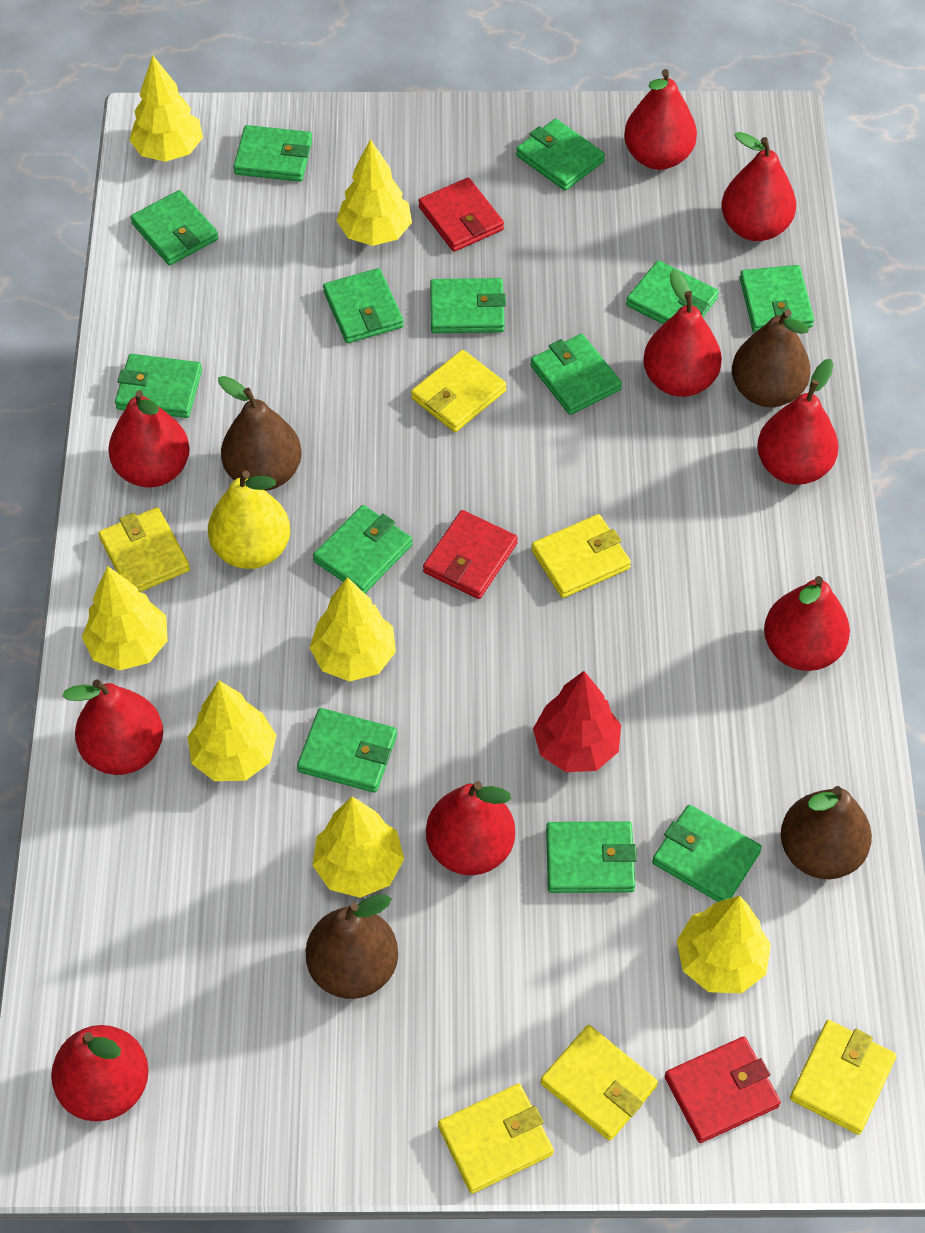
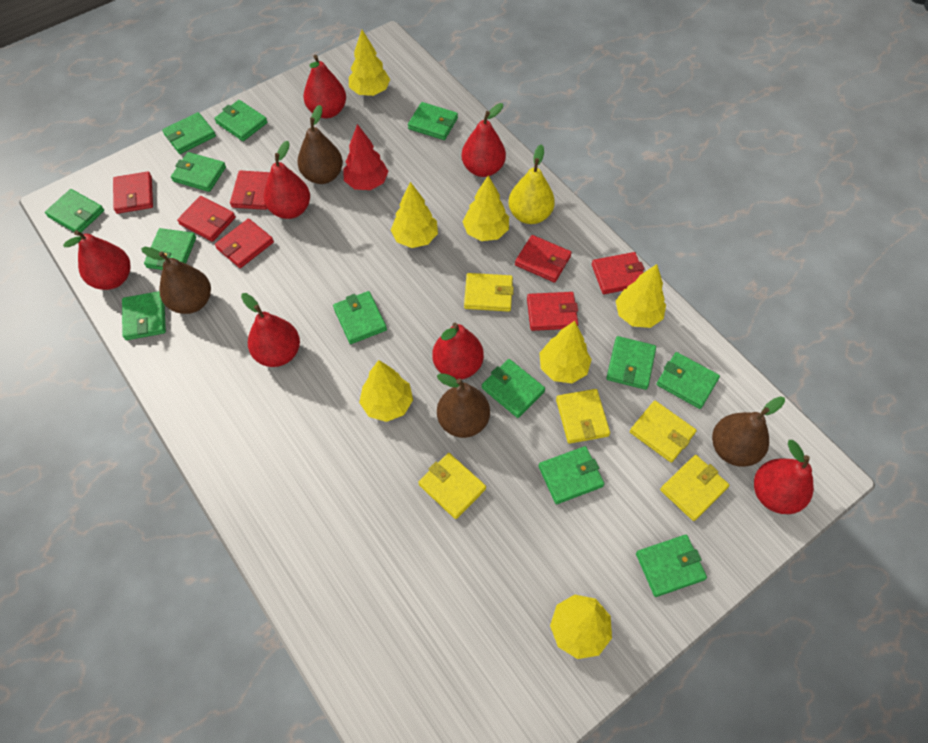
red pear: 9 -> 7
red wallet: 3 -> 7
yellow wallet: 6 -> 5

